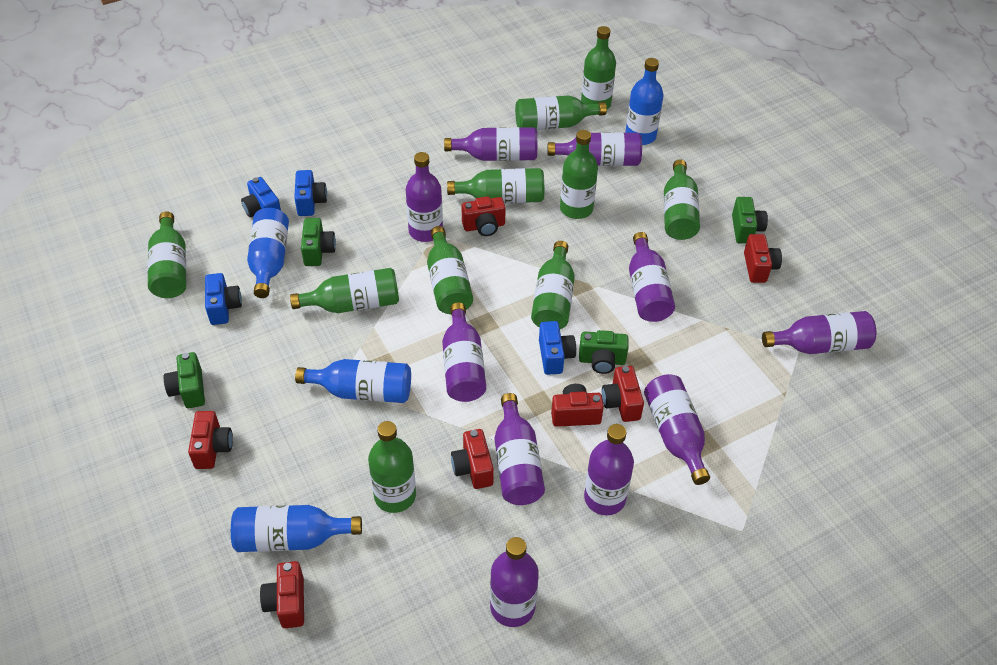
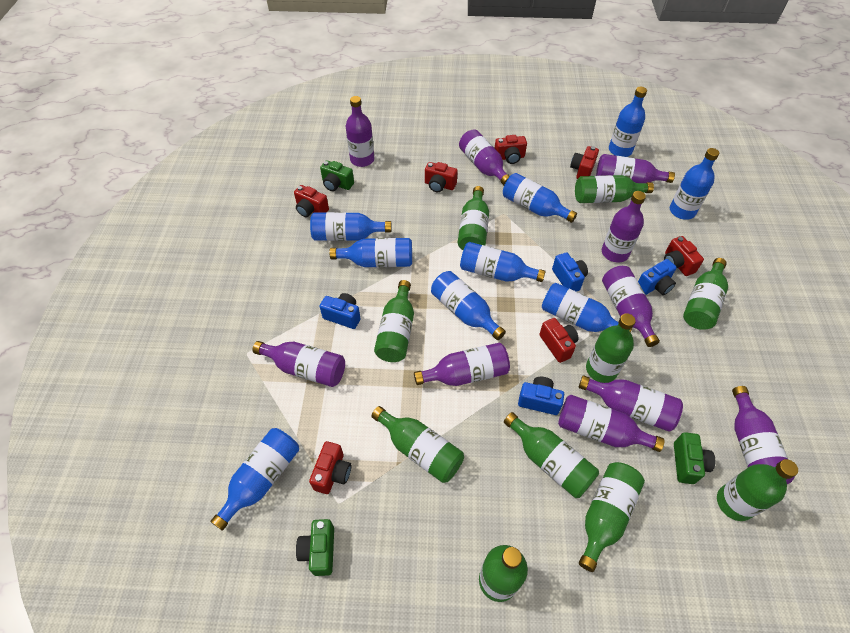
blue bottle: 4 -> 9
green camera: 4 -> 3

